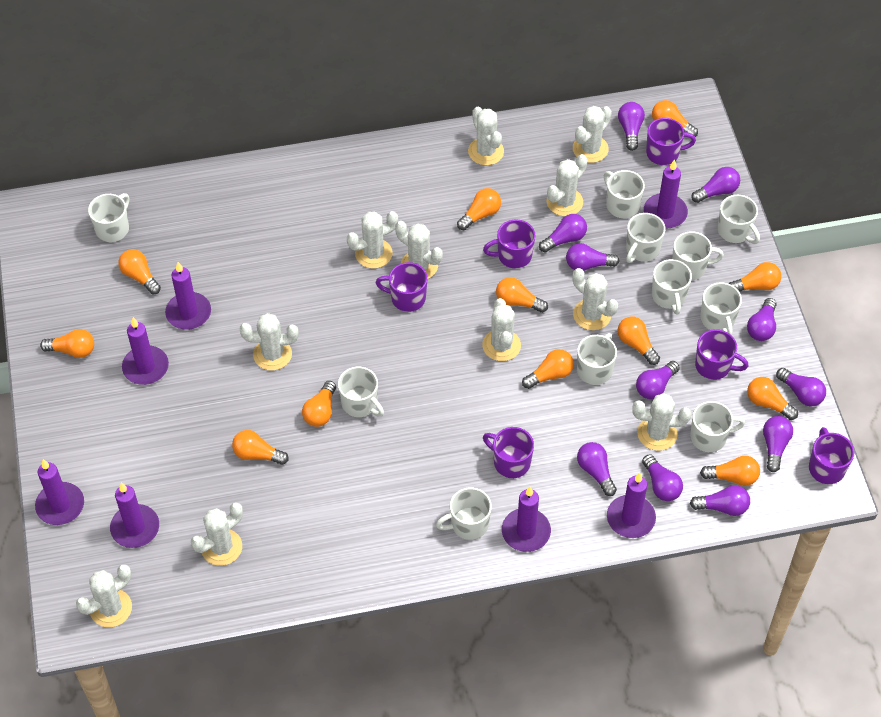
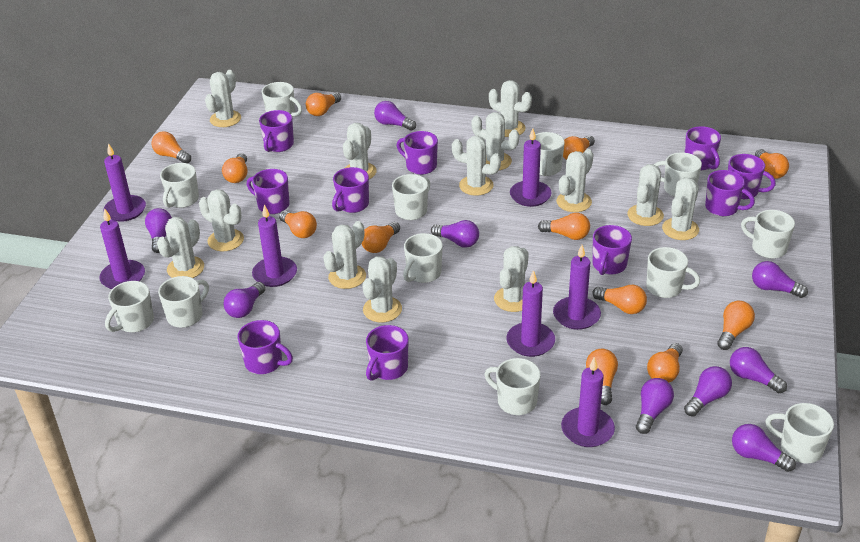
purple light bulb: 11 -> 9
purple mug: 6 -> 10
white cactus: 11 -> 13
white mug: 11 -> 12

